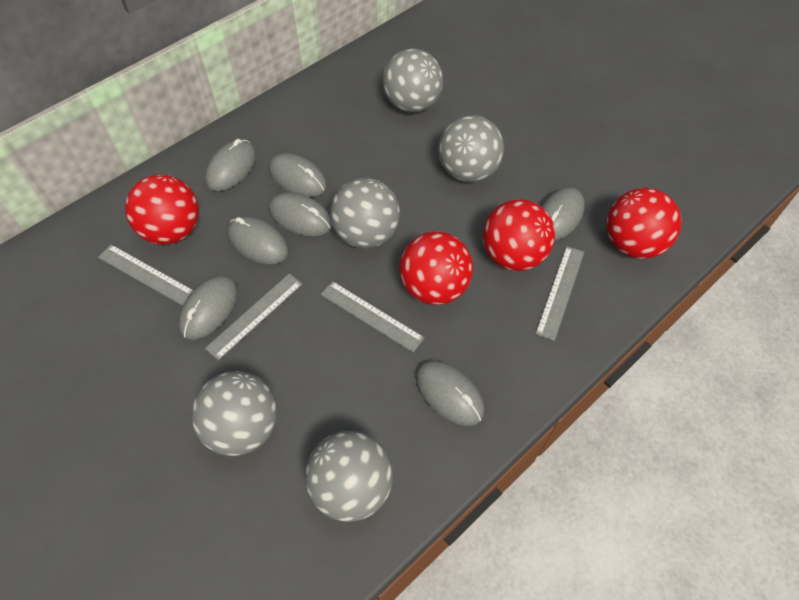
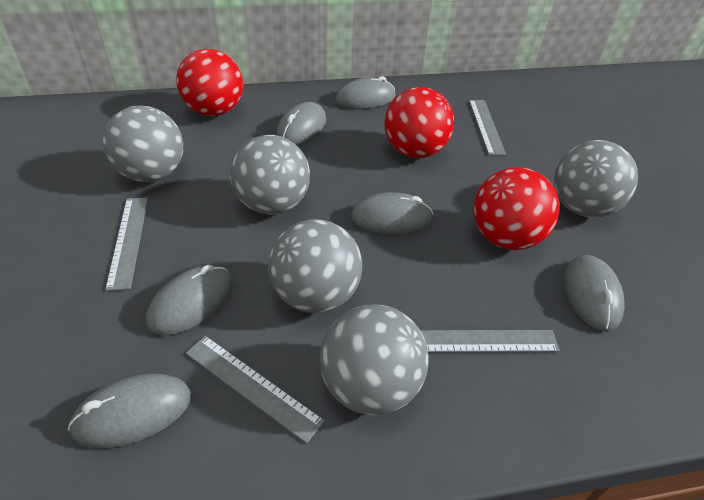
grey mouse: 7 -> 6
red ball: 4 -> 3

